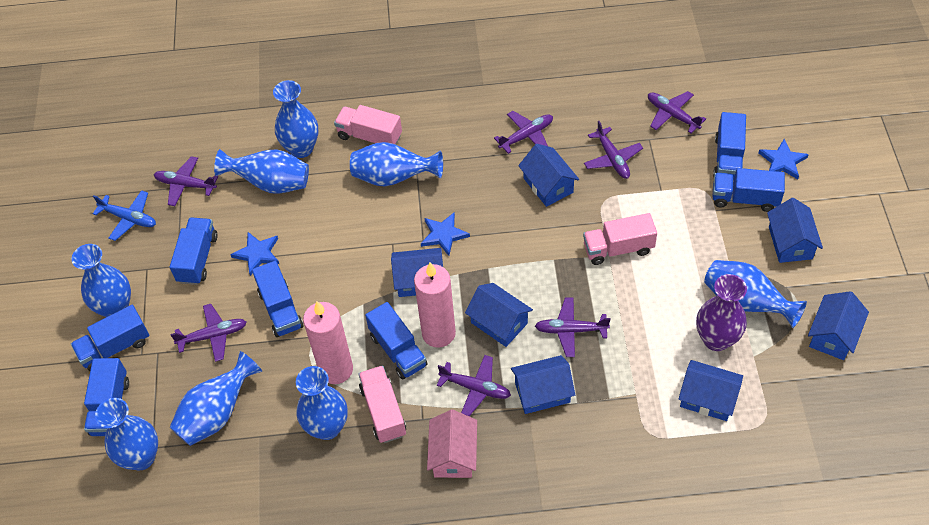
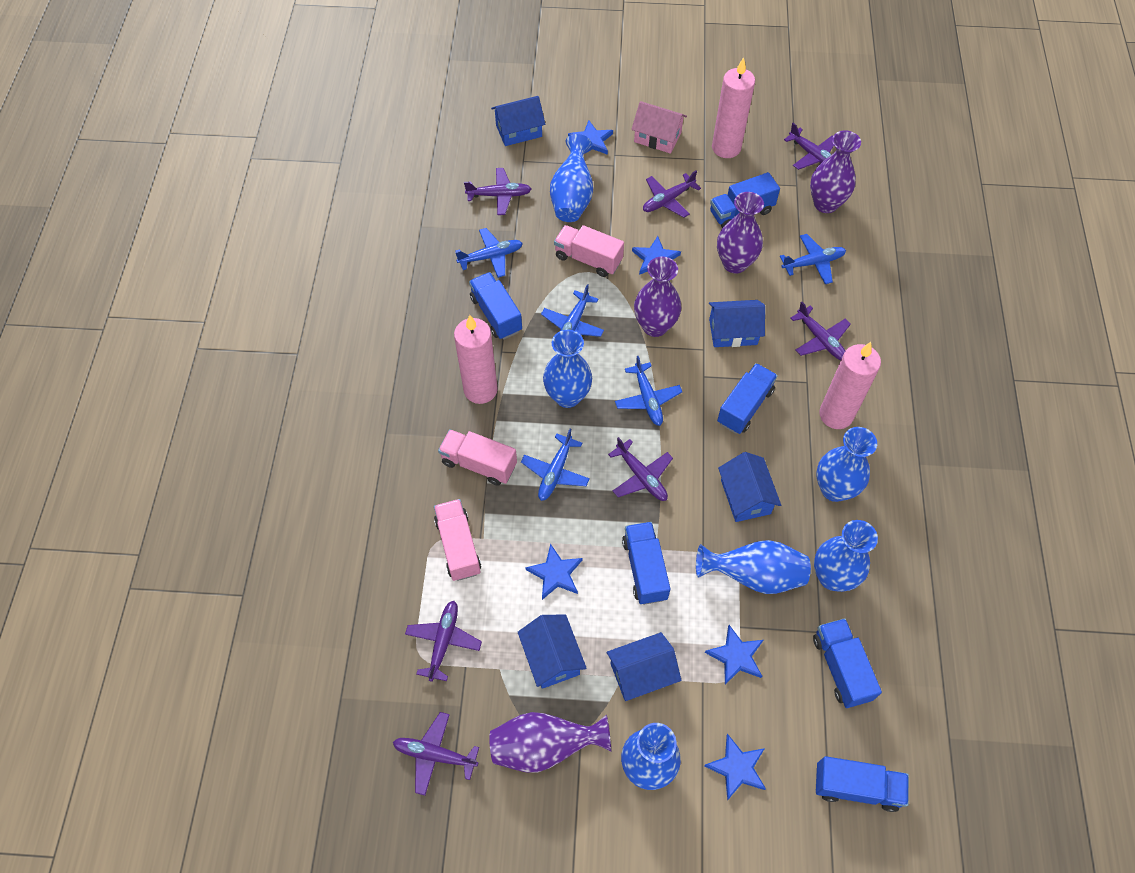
blue house: 7 -> 5
blue plane: 1 -> 5
blue star: 3 -> 5
blue truck: 7 -> 6
blue vase: 8 -> 6
pink candle: 2 -> 3
purple vase: 1 -> 4

